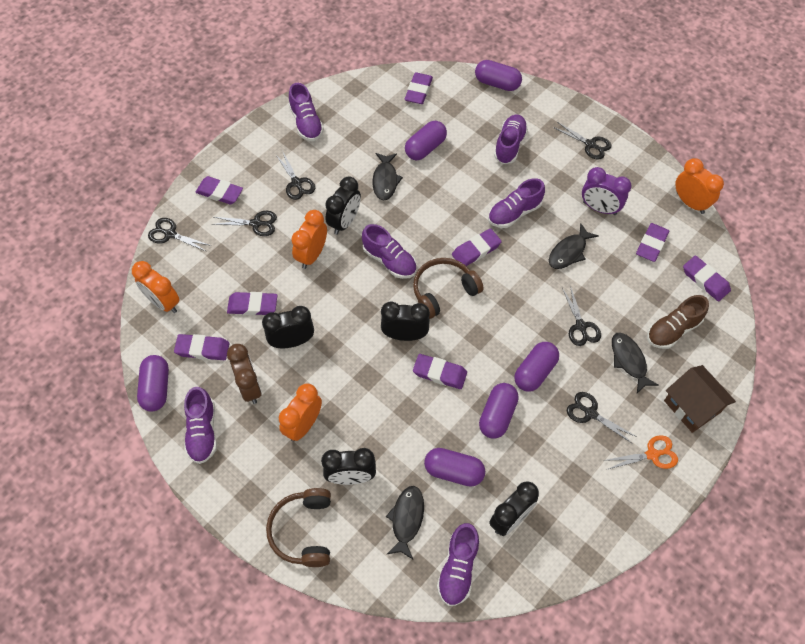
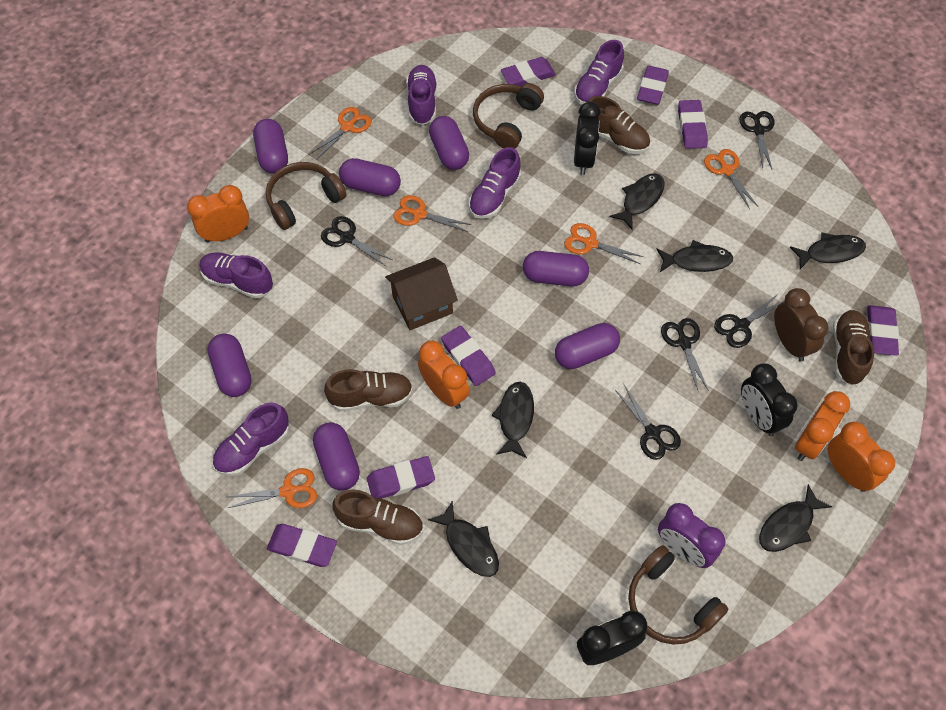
black clock: 5 -> 3
black fish: 4 -> 6
black scissors: 6 -> 5
brown headphones: 2 -> 3
brown shoe: 1 -> 4
orange scissors: 1 -> 5
purple capsule: 6 -> 7
purple eraser: 8 -> 7
purple shoe: 6 -> 5

